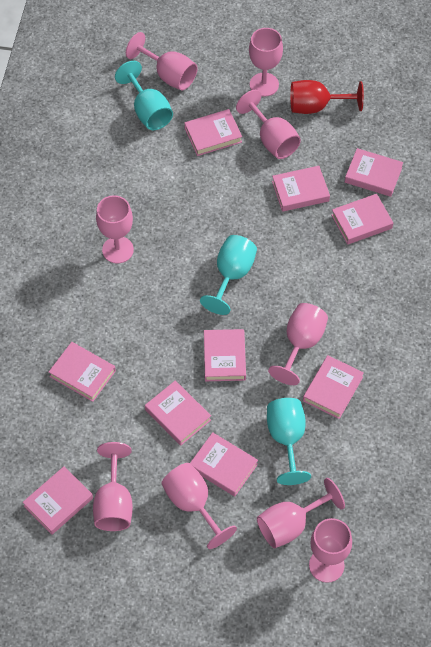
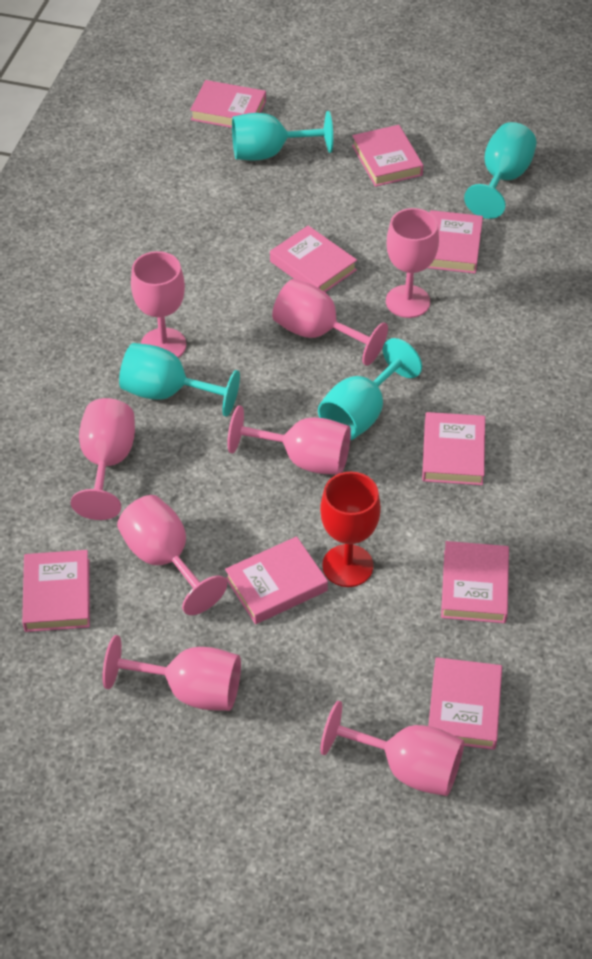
pink book: 10 -> 9
pink goblet: 9 -> 8
turquoise goblet: 3 -> 4

